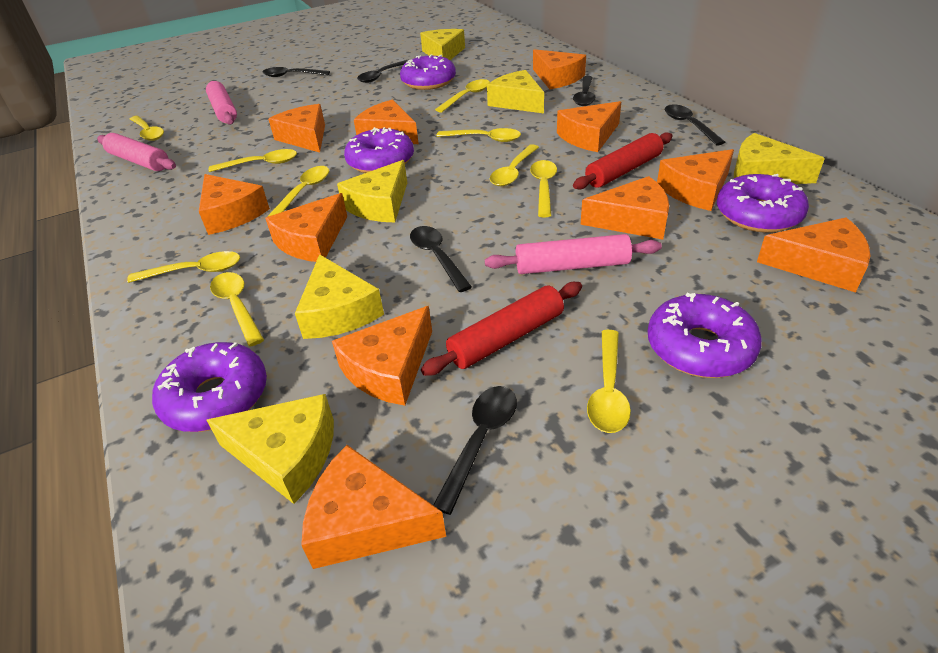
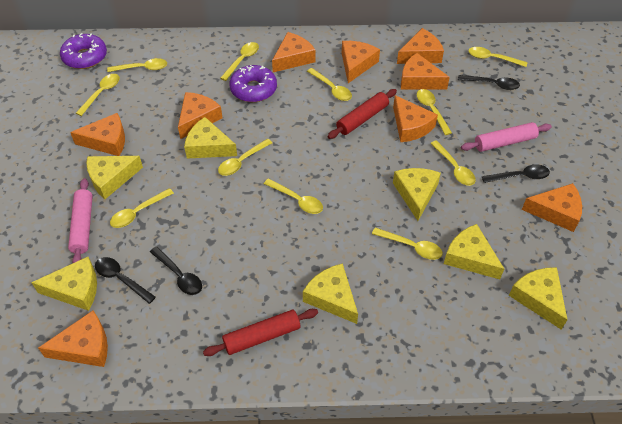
black spoon: 6 -> 4
orange cheese: 11 -> 9
pink rolling pin: 3 -> 2
purple donut: 5 -> 2
yellow cheese: 6 -> 7
yellow spoon: 10 -> 11

